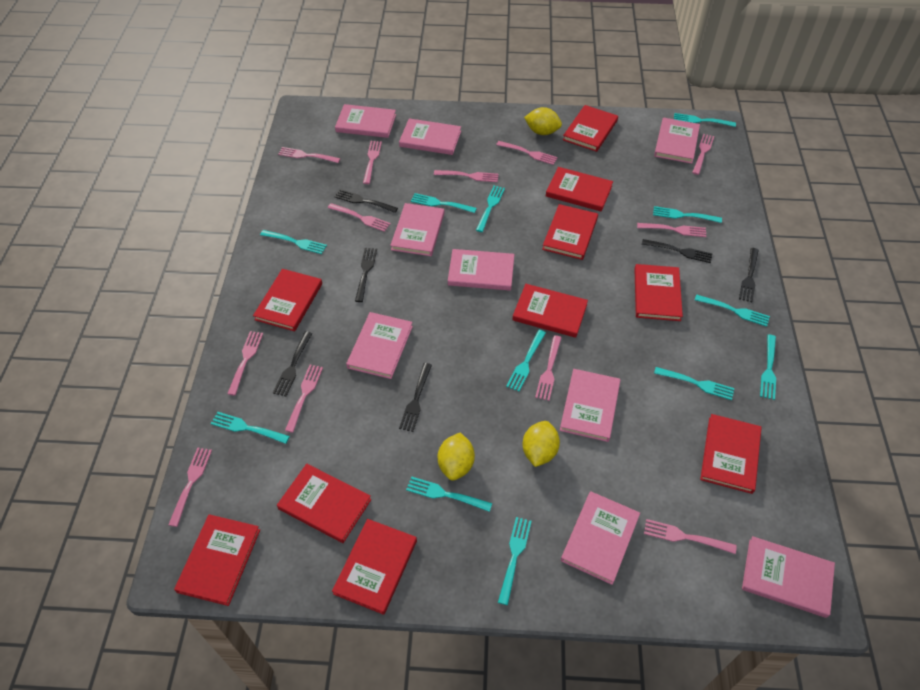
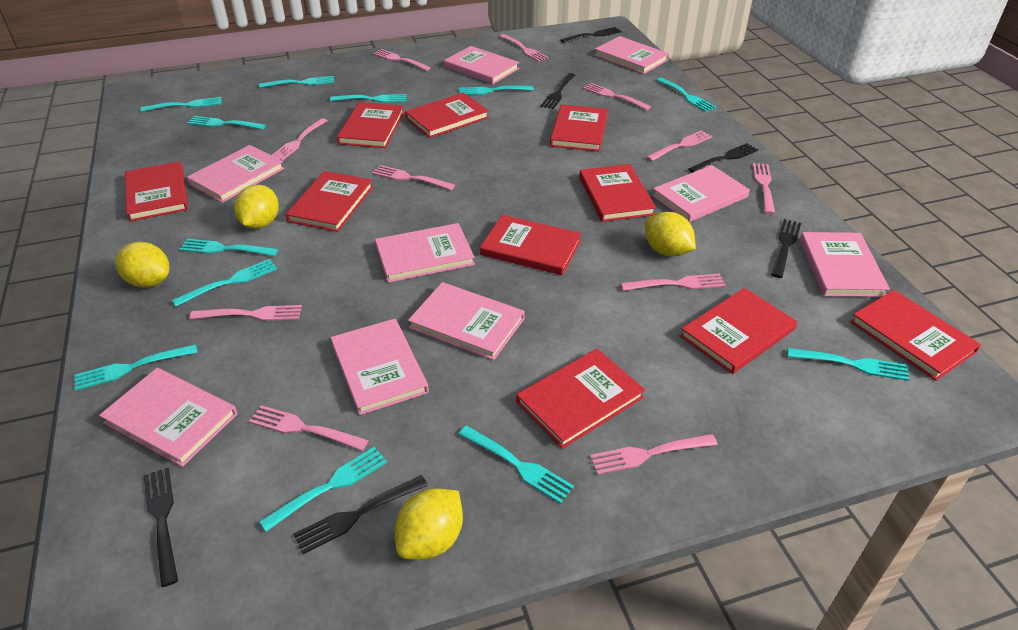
pink fork: 12 -> 11
yellow lemon: 3 -> 4

